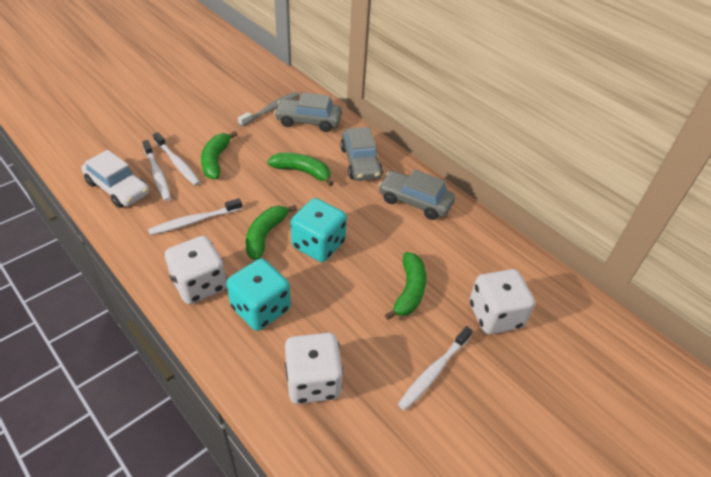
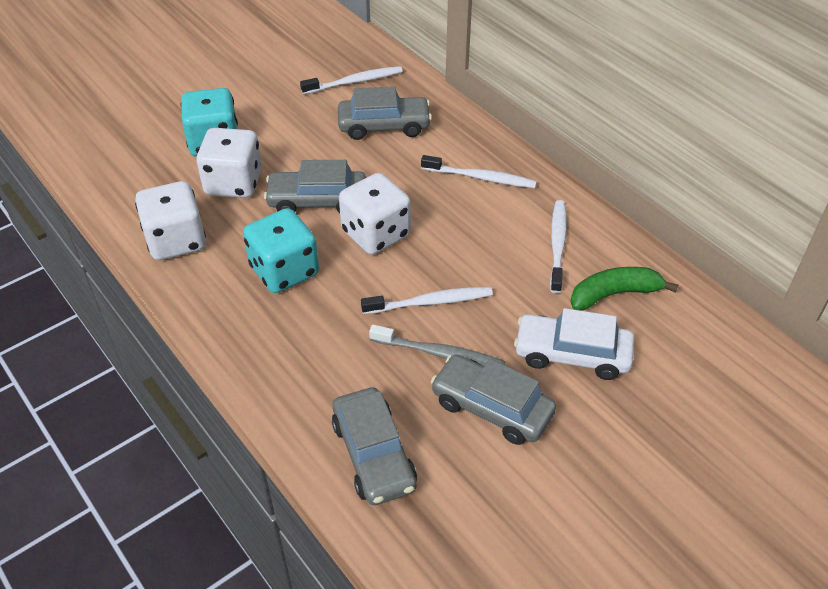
green banana: 4 -> 1
grey car: 3 -> 4

